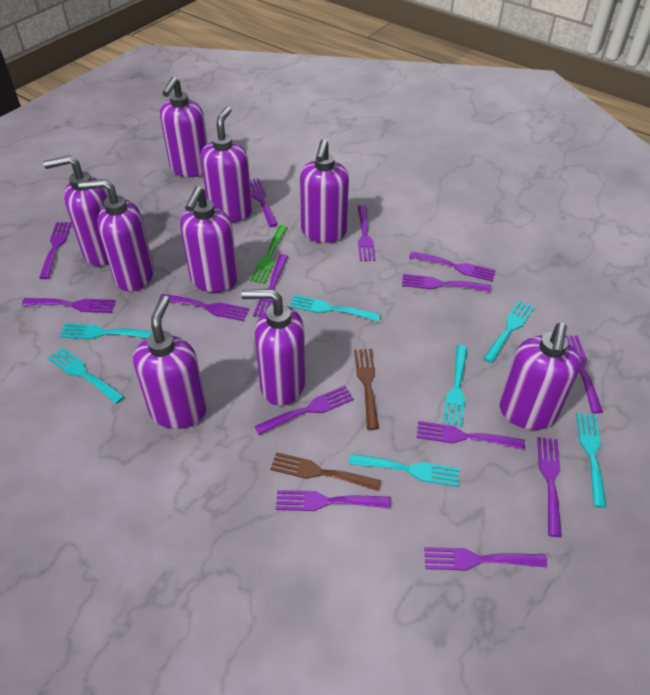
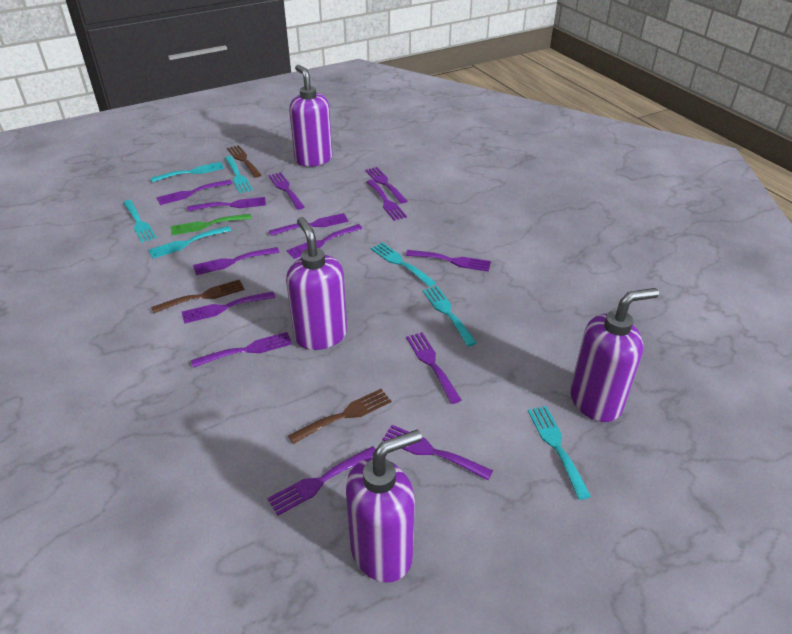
brown fork: 2 -> 3
purple soap dispenser: 9 -> 4

